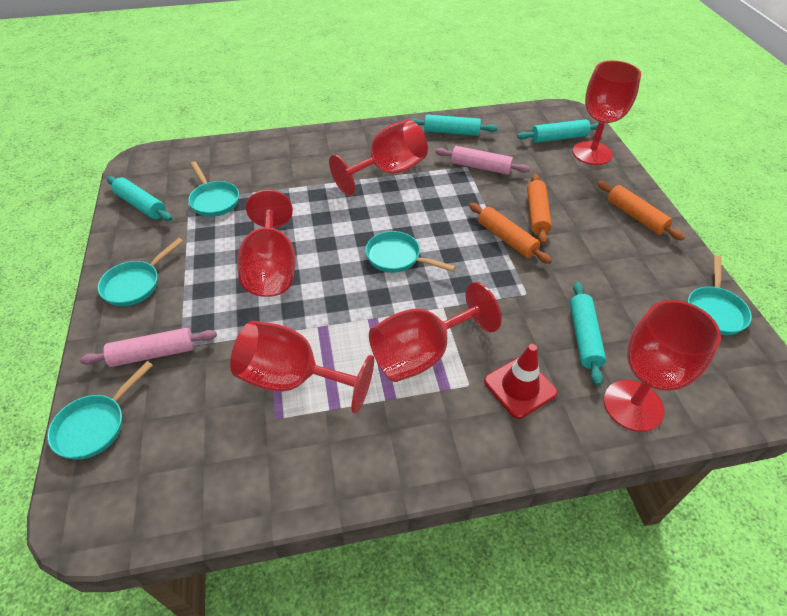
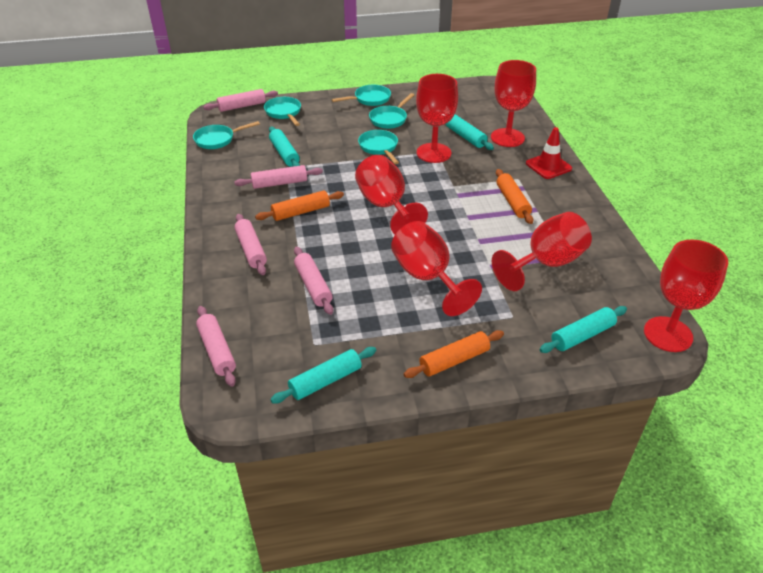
pink rolling pin: 2 -> 5

